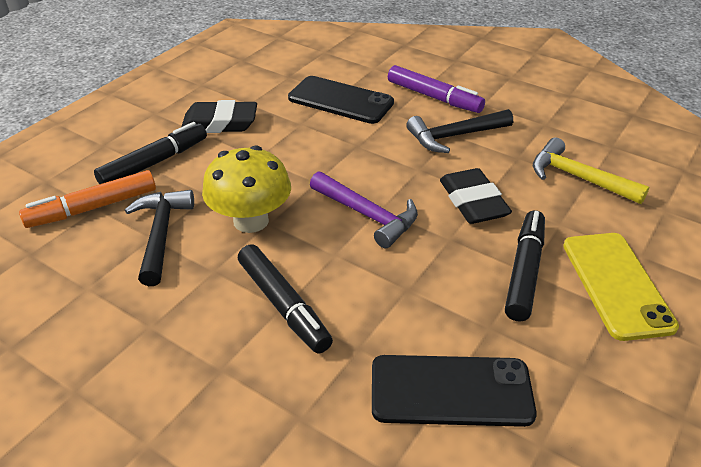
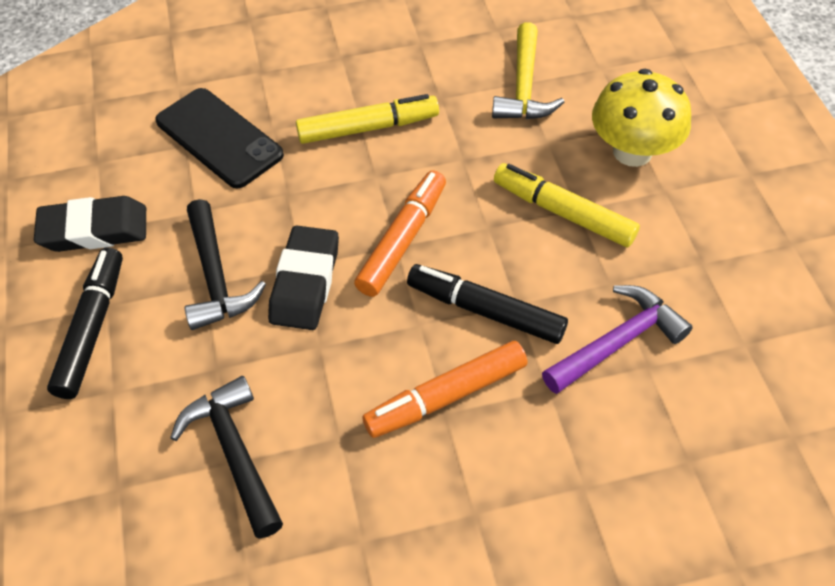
black marker: 3 -> 2
black phone: 2 -> 1
orange marker: 1 -> 2
purple marker: 1 -> 0
yellow marker: 0 -> 2
yellow phone: 1 -> 0

